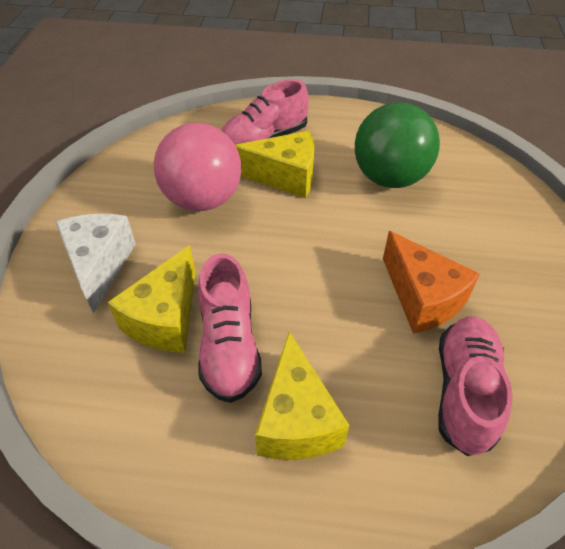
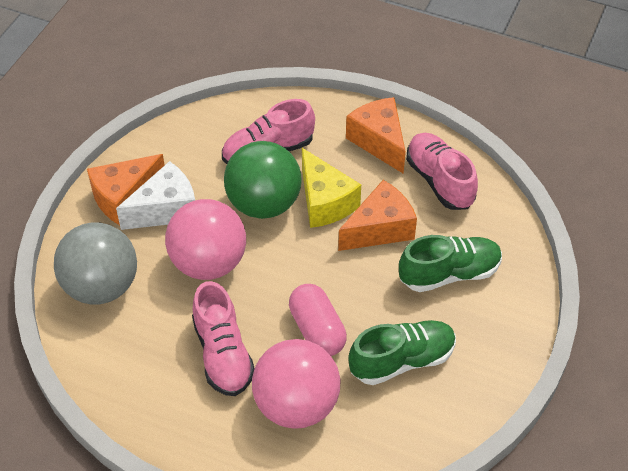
green shoe: 0 -> 2
grey ball: 0 -> 1
orange cheese: 1 -> 3
pink ball: 1 -> 2
pink capsule: 0 -> 1
yellow cheese: 3 -> 1

